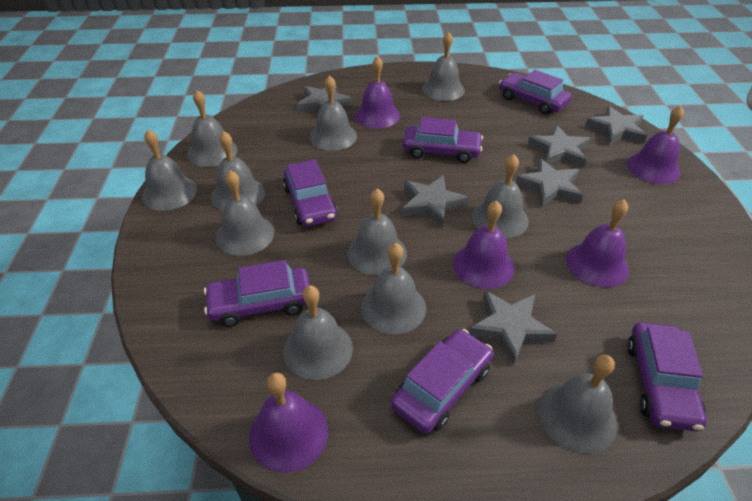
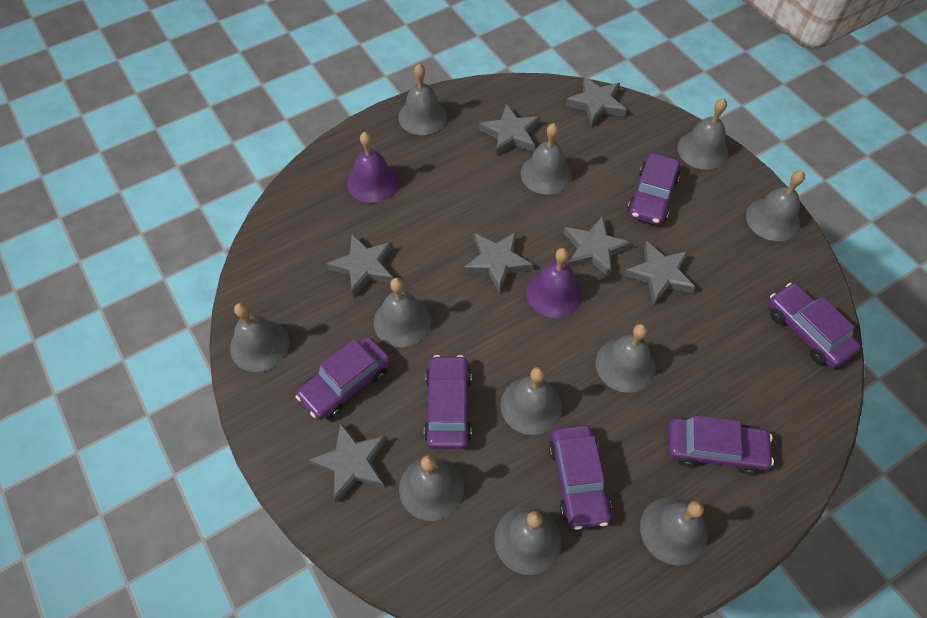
grey star: 6 -> 7
purple bell: 5 -> 2

